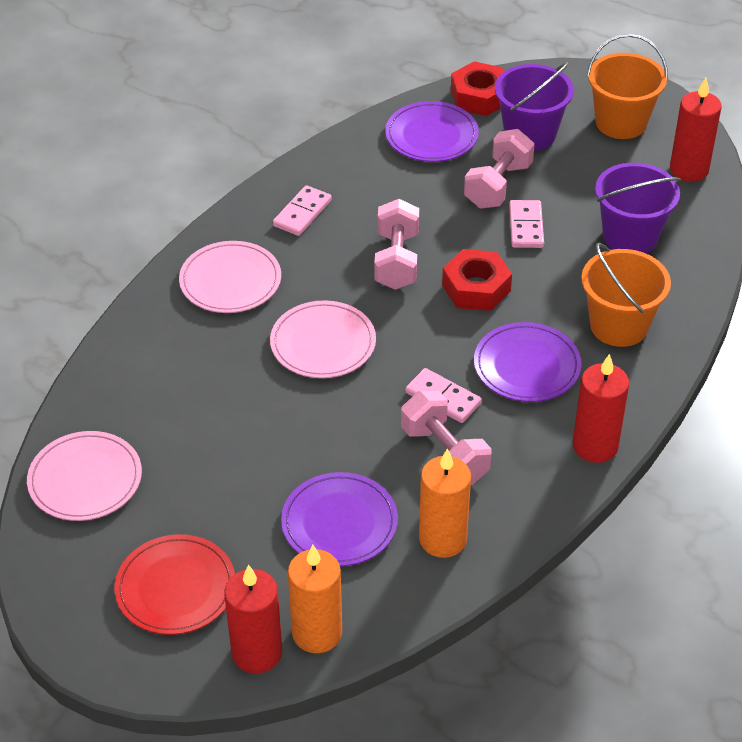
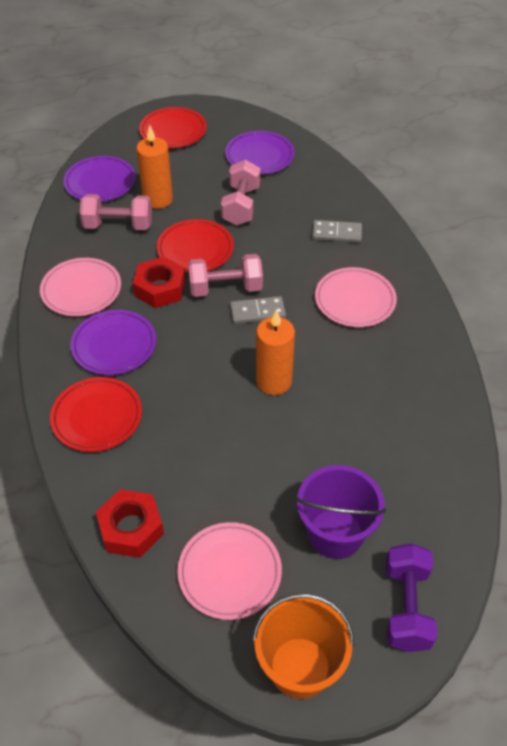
grey domino: 0 -> 2
orange bucket: 2 -> 1
pink domino: 3 -> 0
purple bucket: 2 -> 1
purple dumbbell: 0 -> 1
red candle: 3 -> 0
red plate: 1 -> 3

